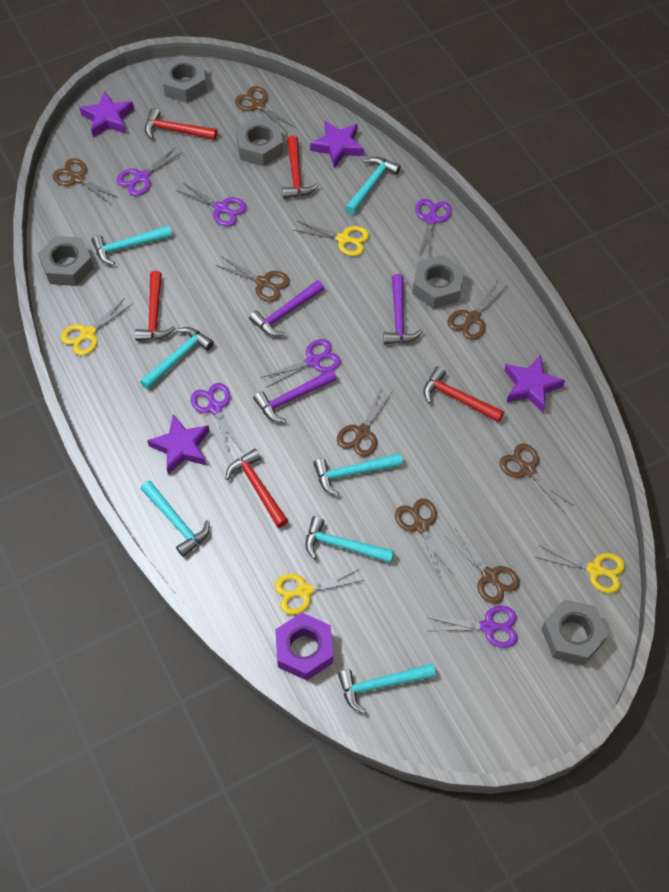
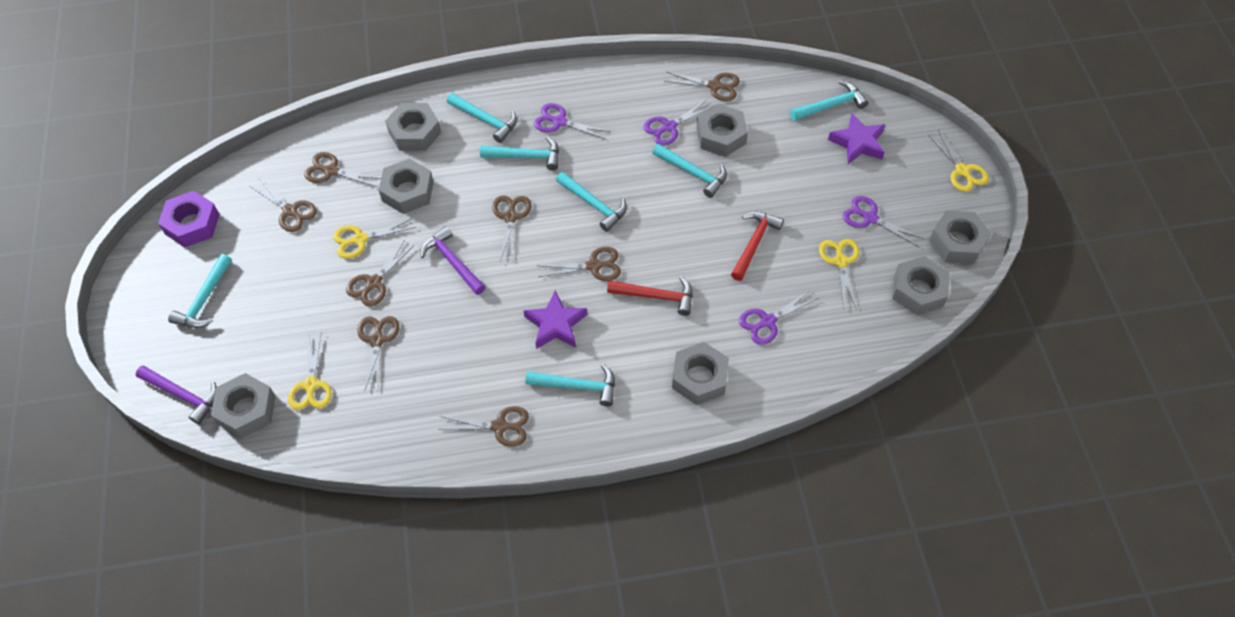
grey nut: 5 -> 7
purple hammer: 3 -> 2
purple scissors: 6 -> 4
purple star: 4 -> 2
red hammer: 5 -> 2

